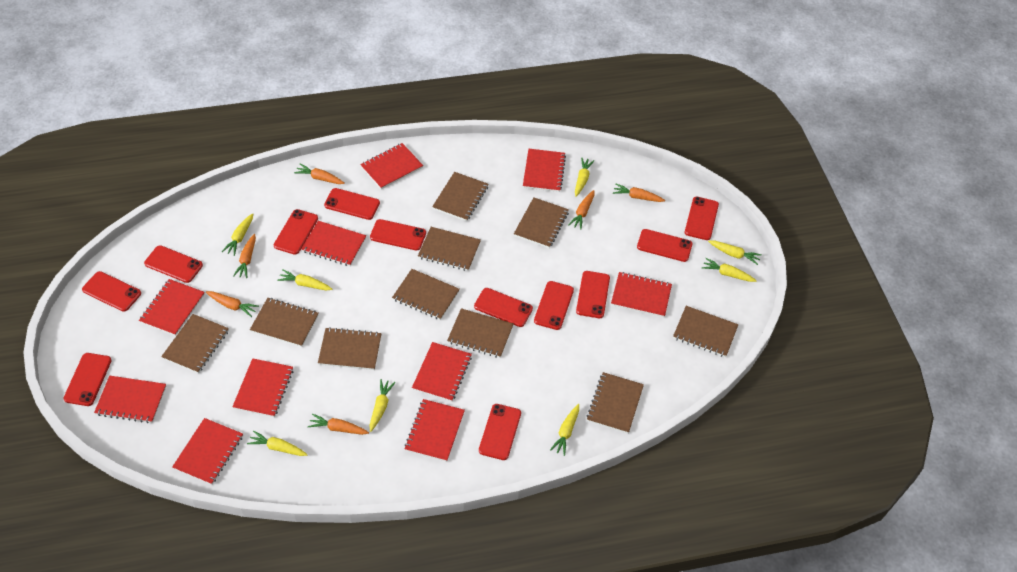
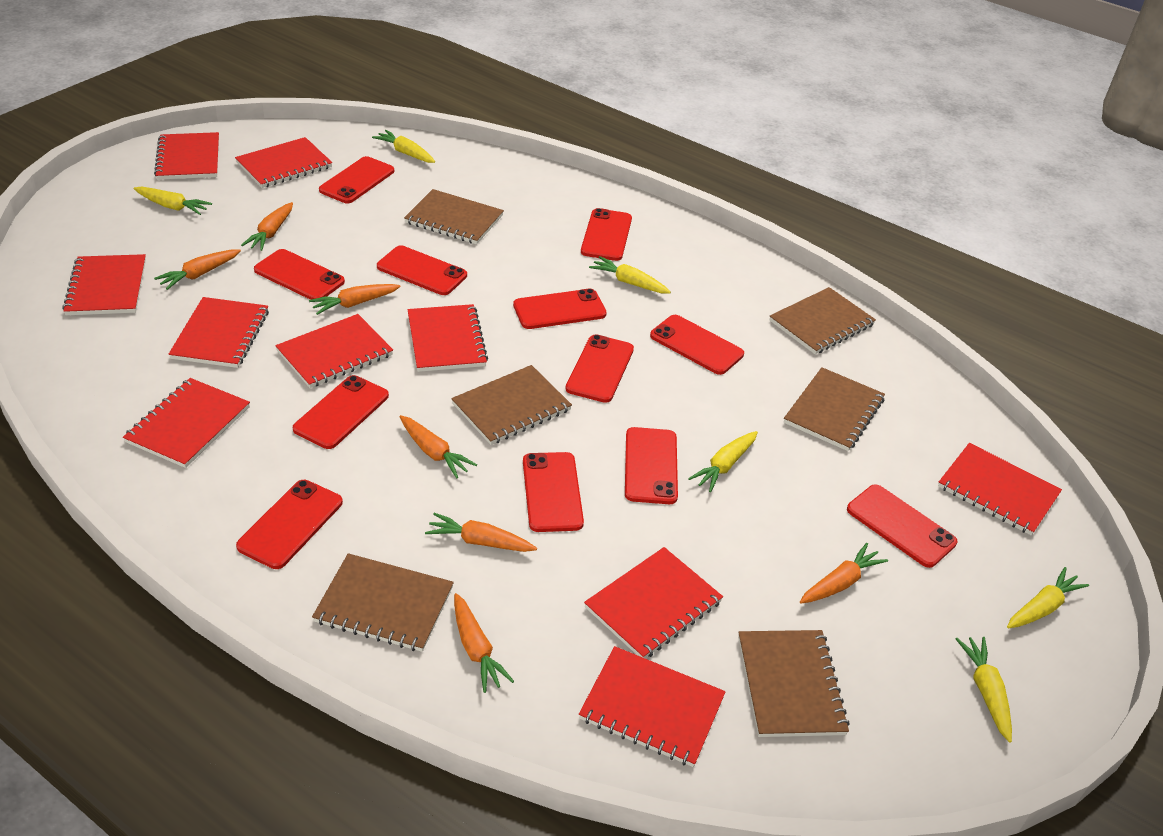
brown notebook: 10 -> 6
orange carrot: 6 -> 7
yellow carrot: 8 -> 6

